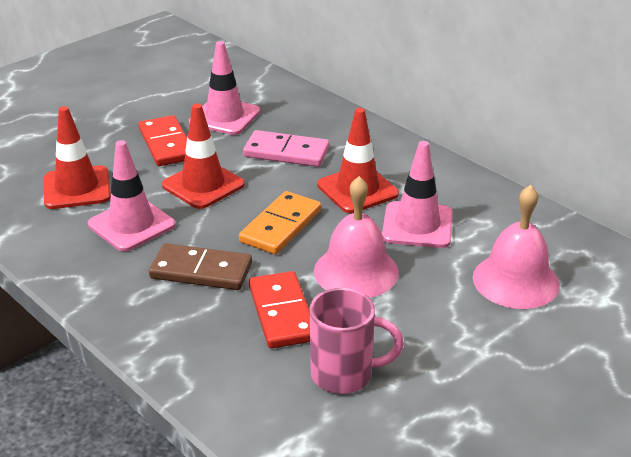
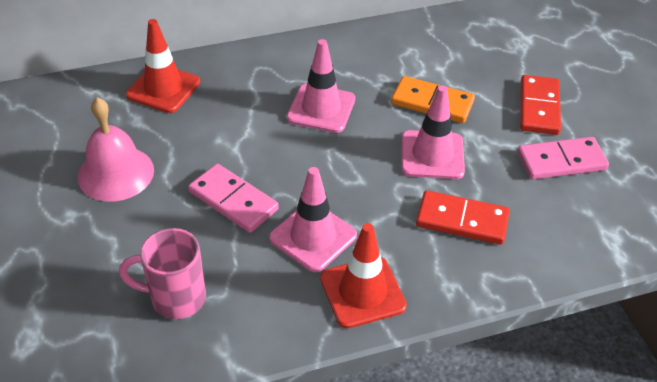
brown domino: 1 -> 0
pink bell: 2 -> 1
pink domino: 1 -> 2
red traffic cone: 3 -> 2

